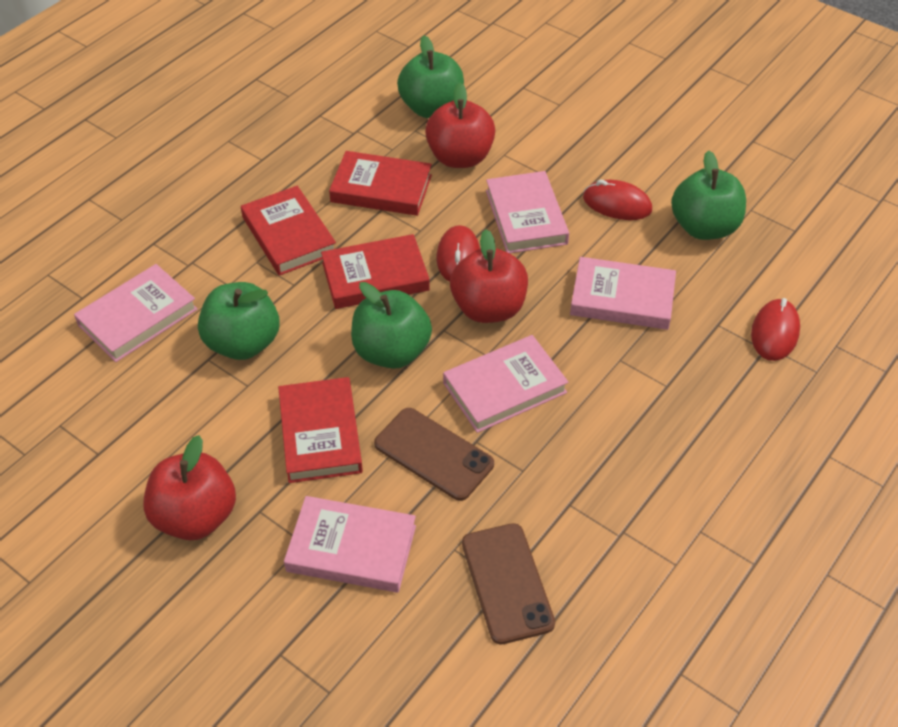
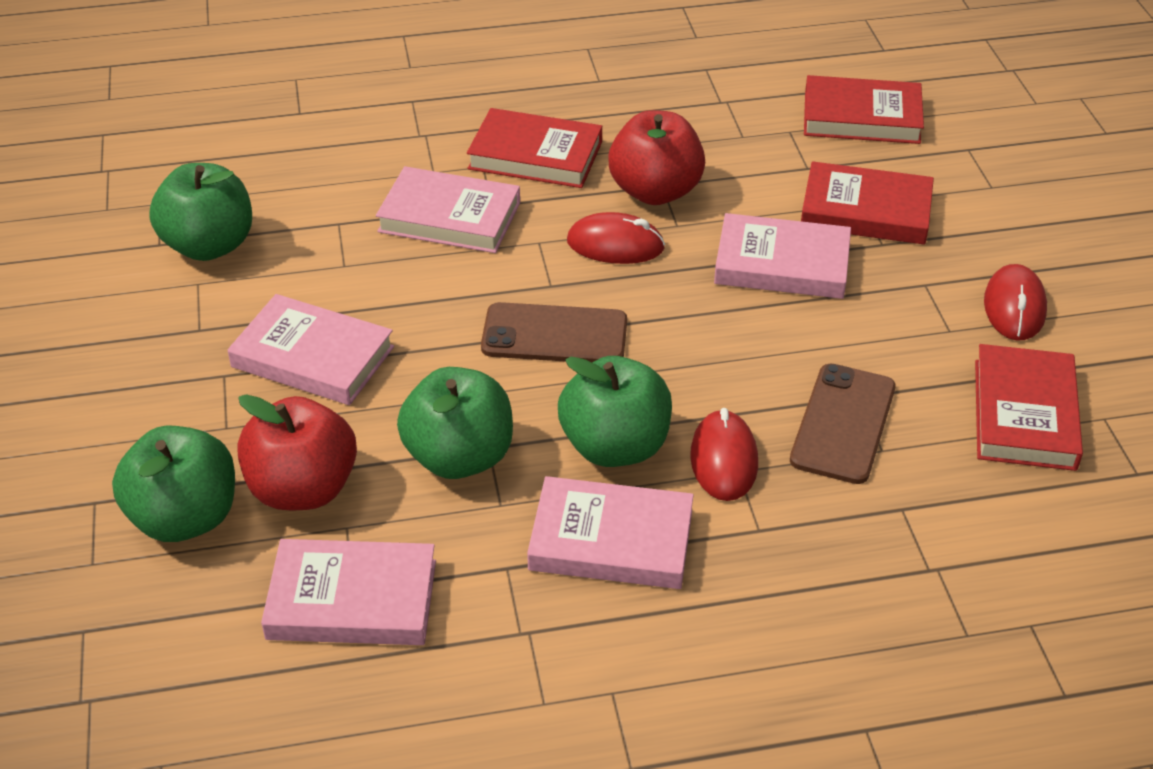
red apple: 3 -> 2

